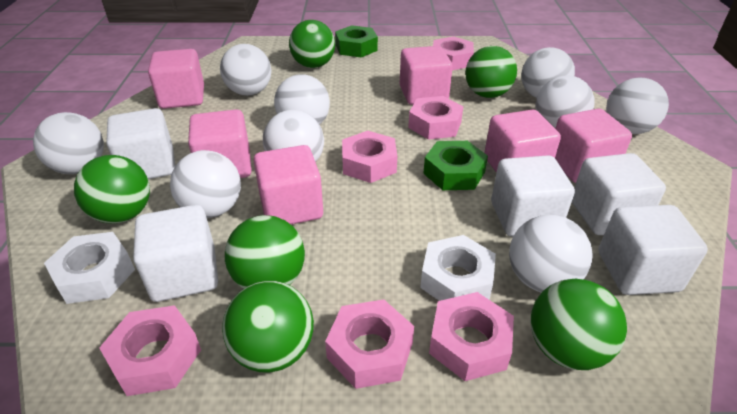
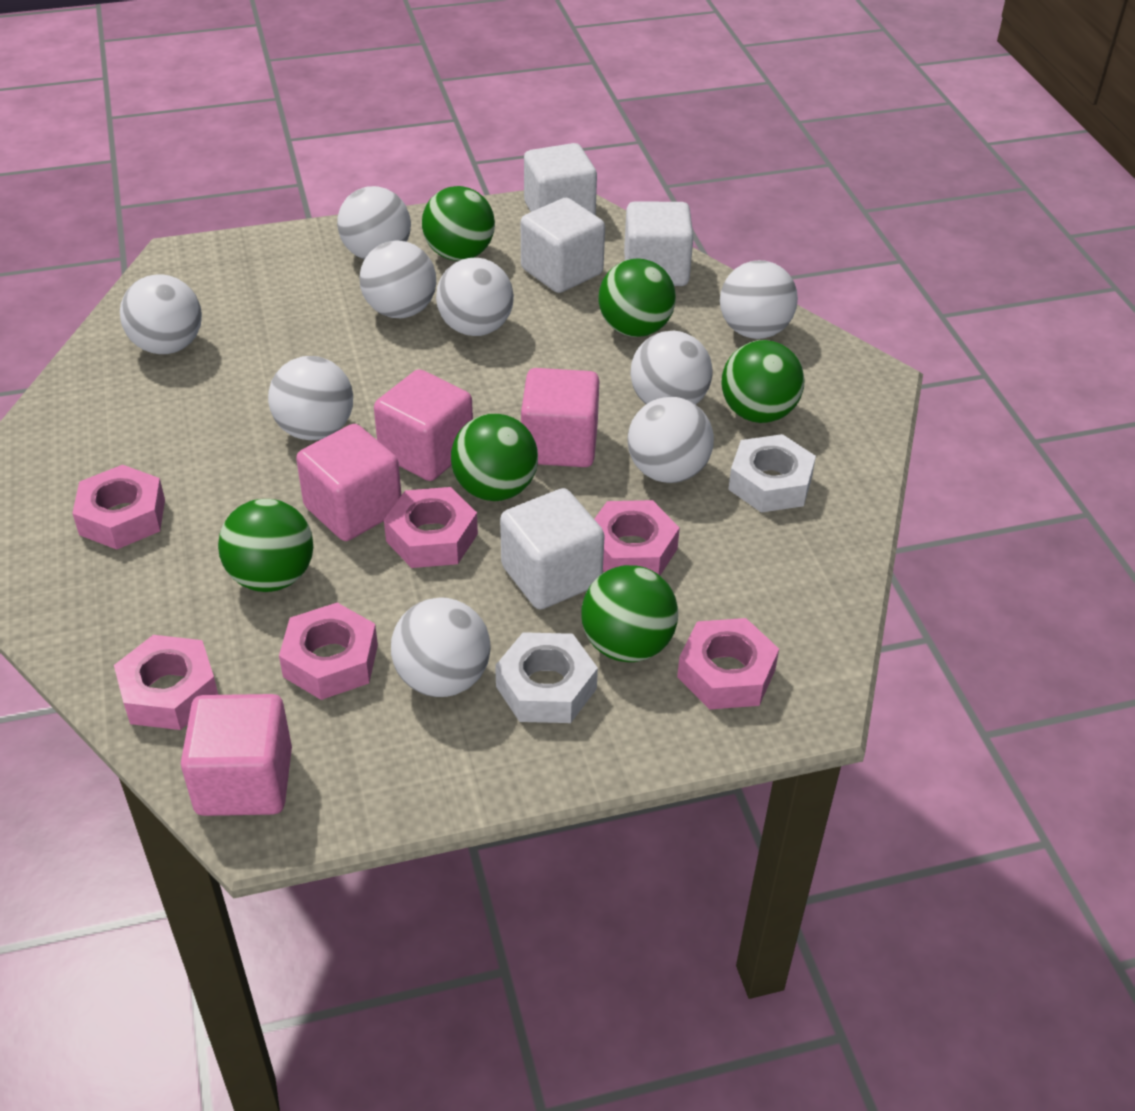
green nut: 2 -> 0
pink cube: 6 -> 4
white cube: 5 -> 4

